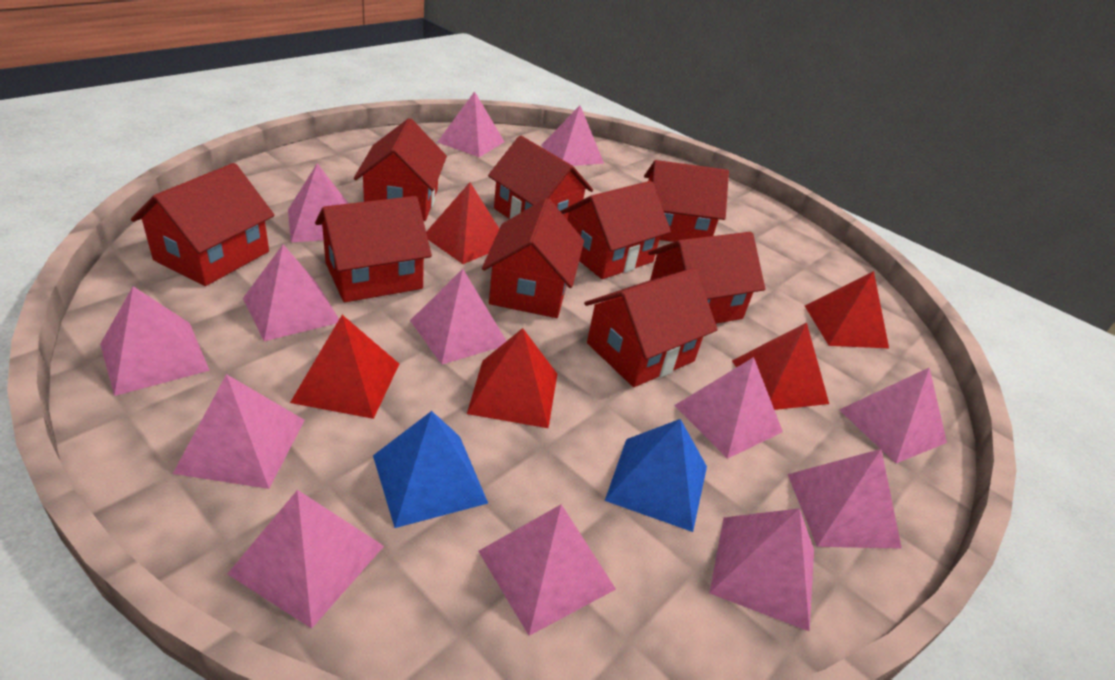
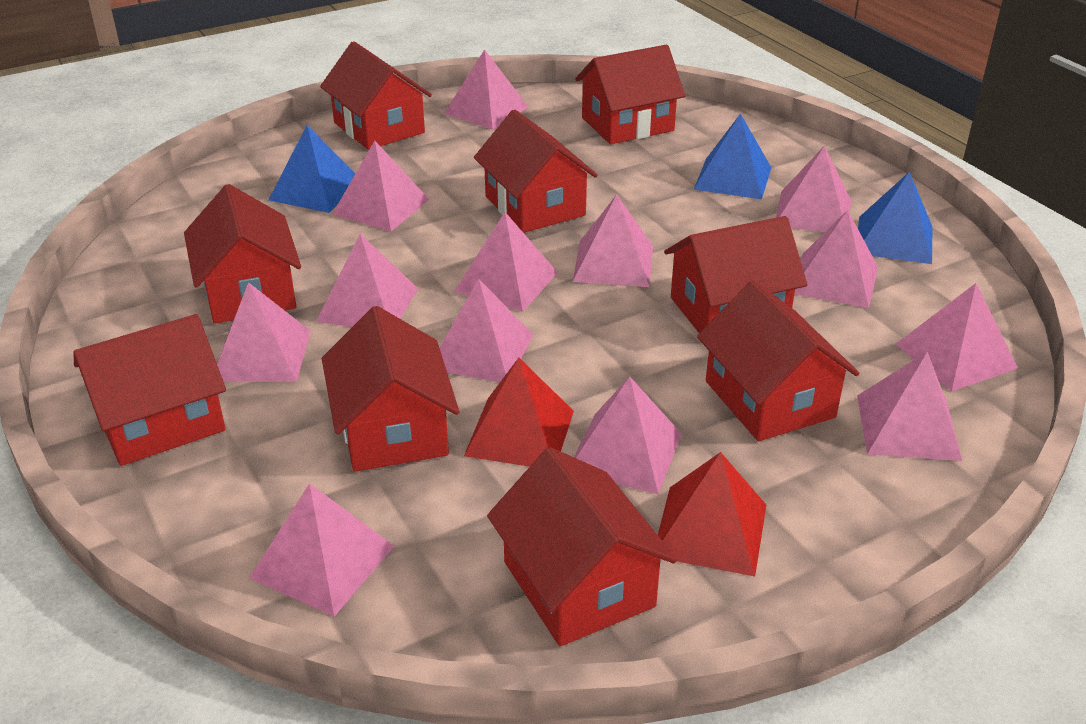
blue pyramid: 2 -> 3
red pyramid: 5 -> 2

